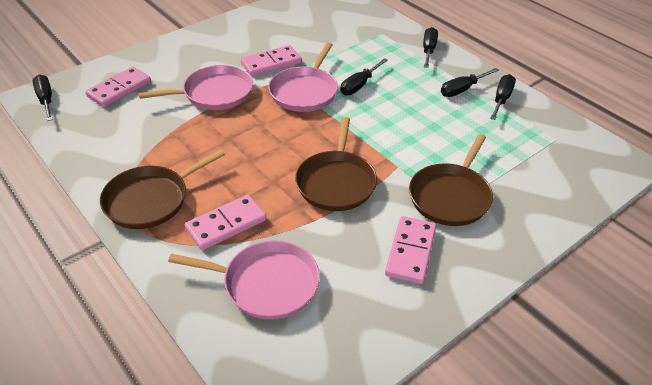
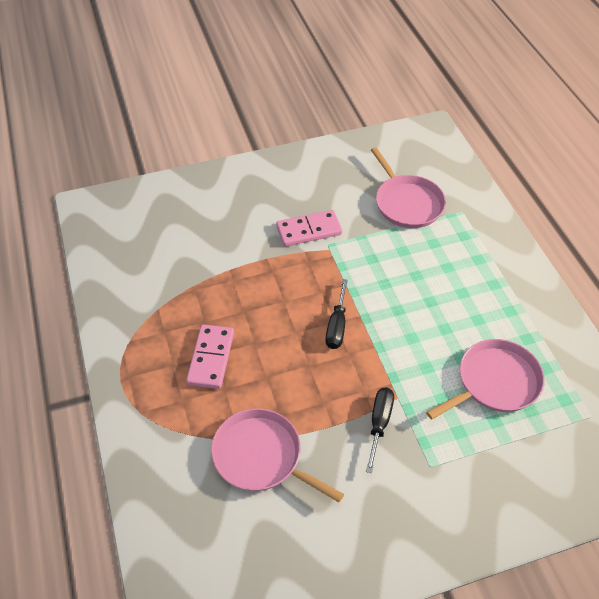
black screwdriver: 5 -> 2
brown pan: 3 -> 0
pink domino: 4 -> 2

